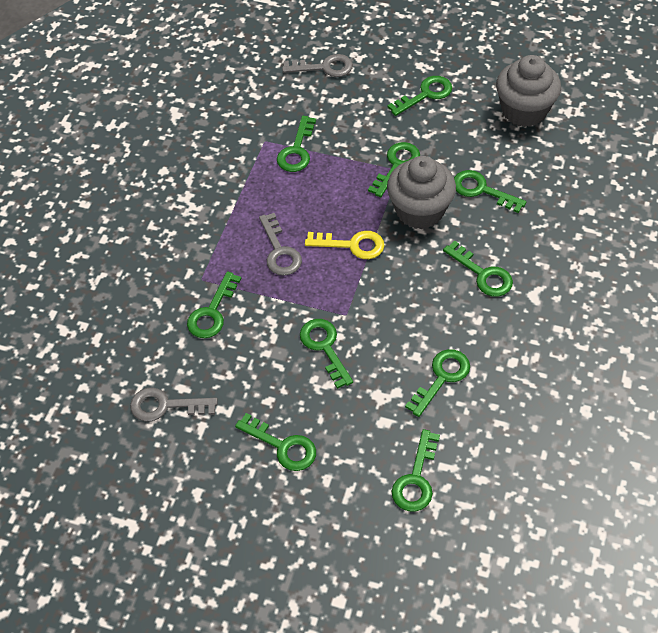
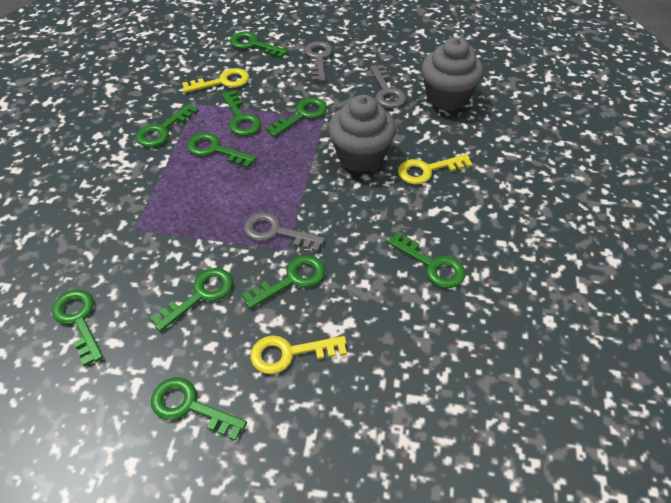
yellow key: 1 -> 3

